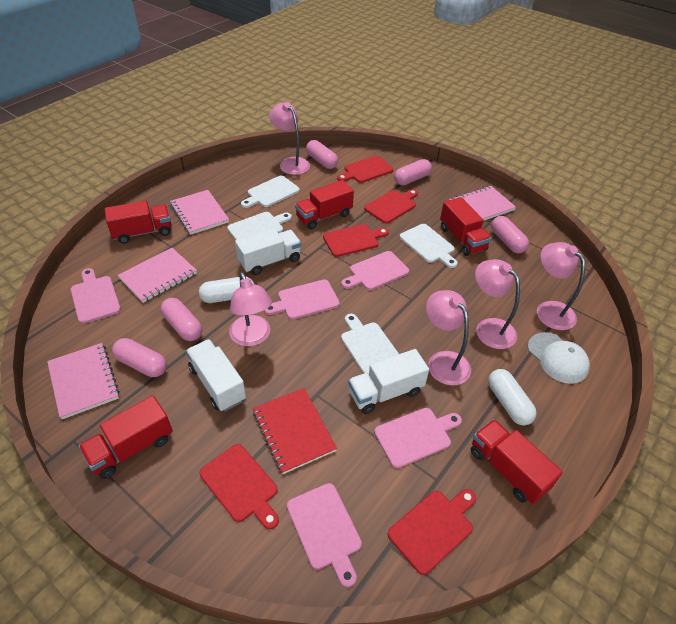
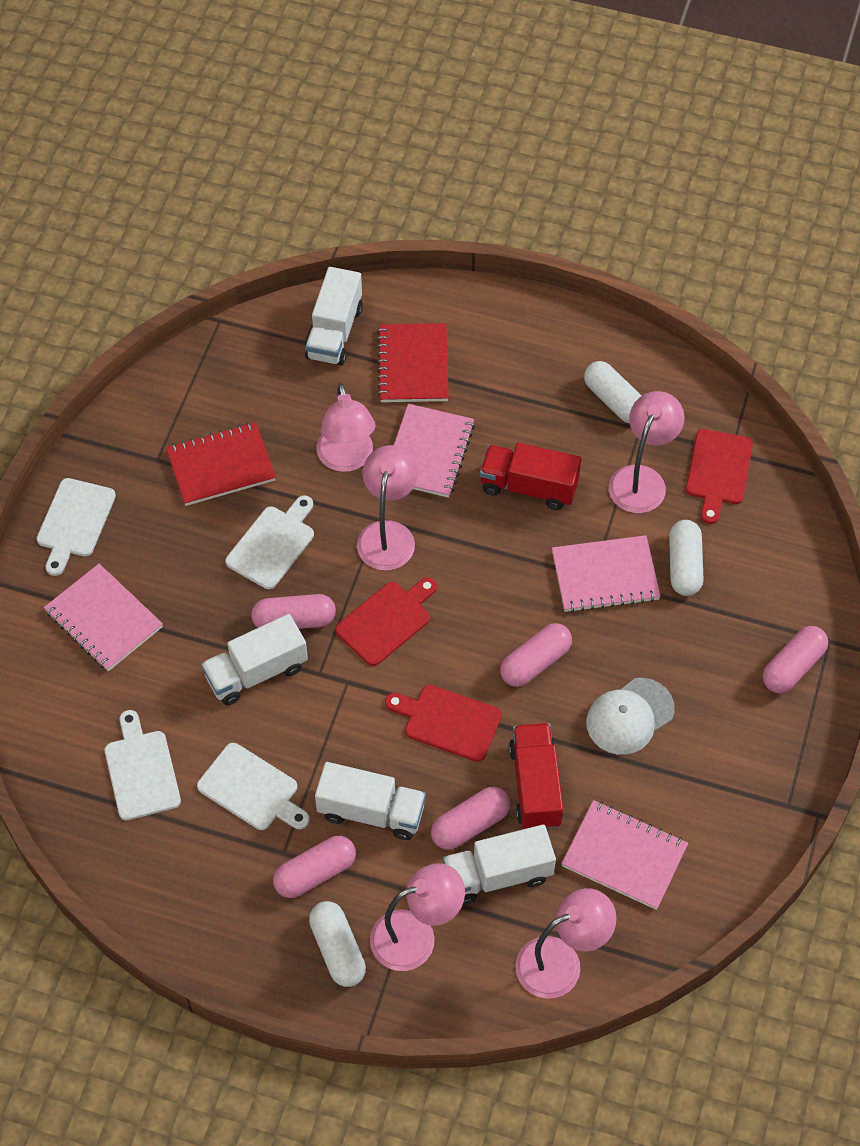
pink cutting board: 5 -> 0
red cutting board: 5 -> 3
red notebook: 1 -> 2
red truck: 5 -> 2
white capsule: 2 -> 3
white truck: 3 -> 4

